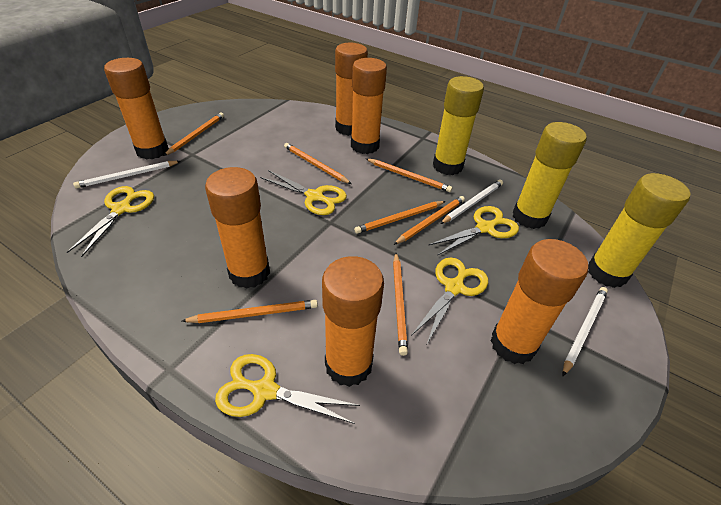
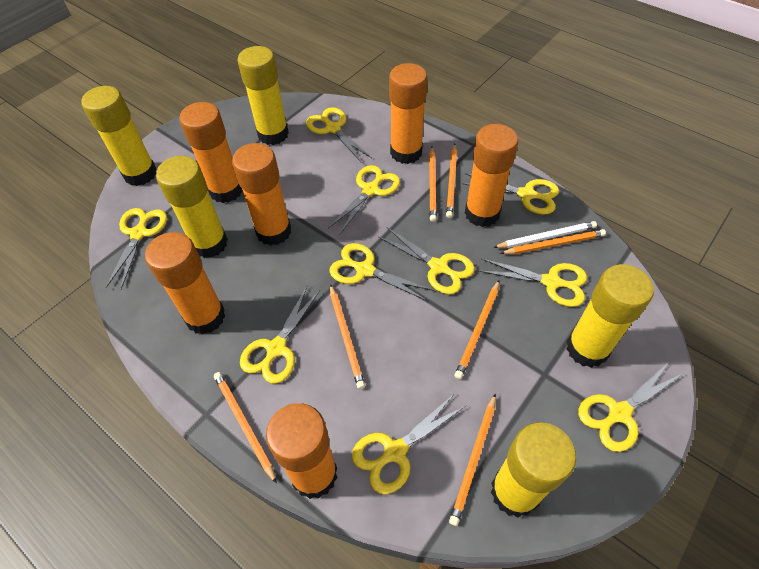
white pencil: 3 -> 1
yellow glue stick: 3 -> 5
yellow scissors: 5 -> 10

